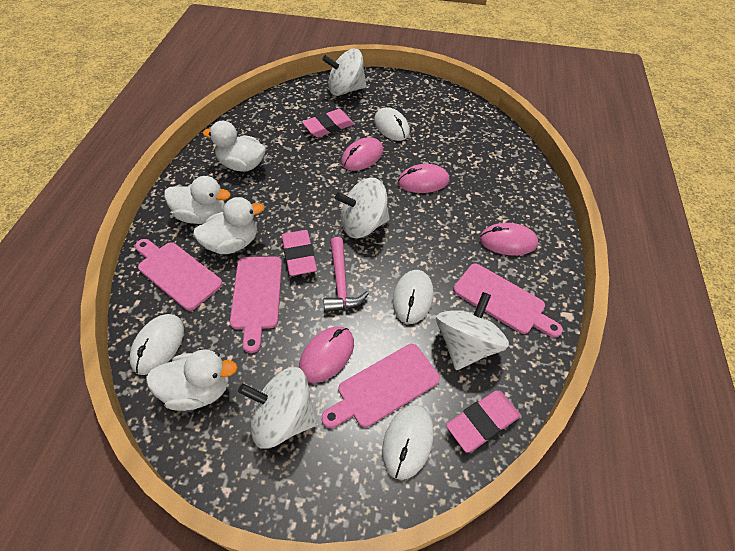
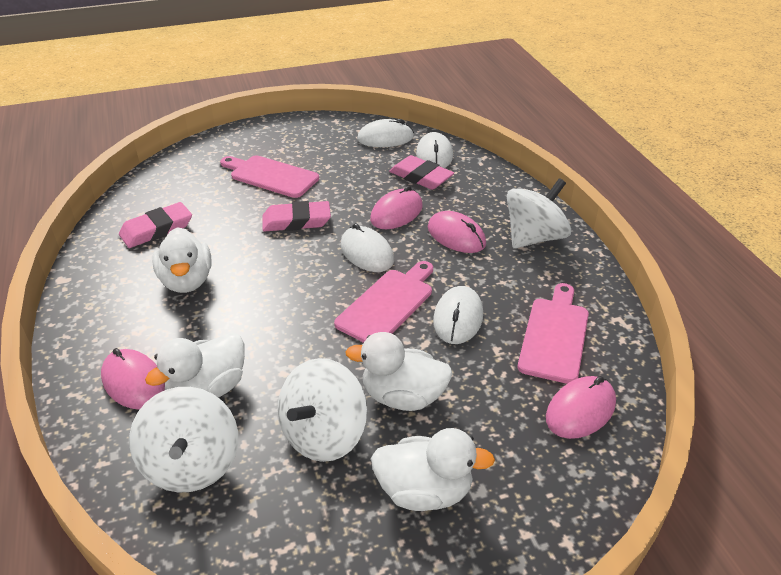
pink cutting board: 4 -> 3
pink hammer: 1 -> 0
white spinning top: 4 -> 3

